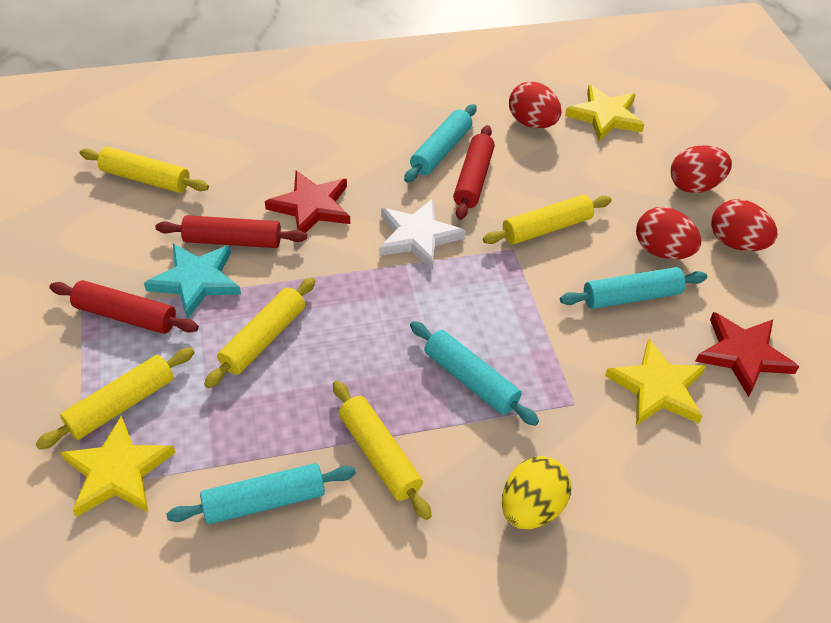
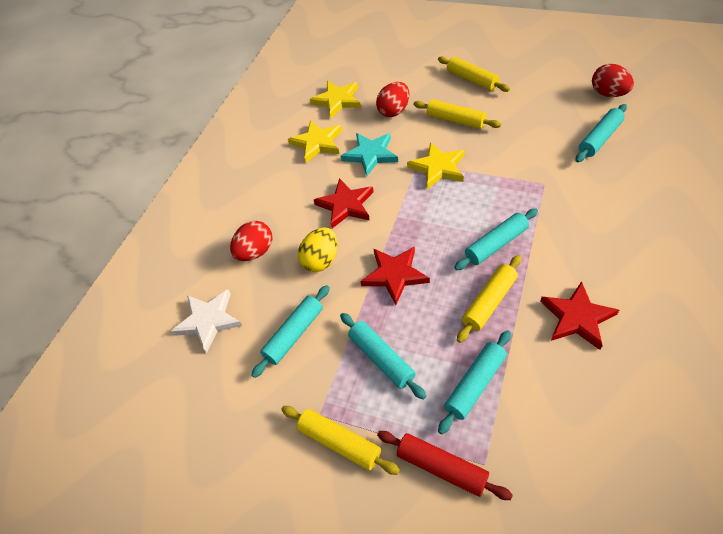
red egg: 4 -> 3
red rolling pin: 3 -> 1
red star: 2 -> 3
turquoise rolling pin: 4 -> 5
yellow rolling pin: 5 -> 4

